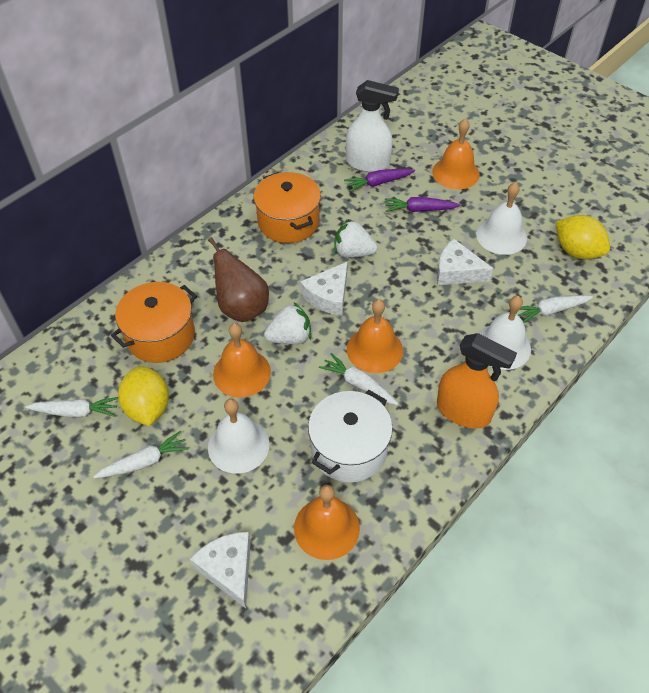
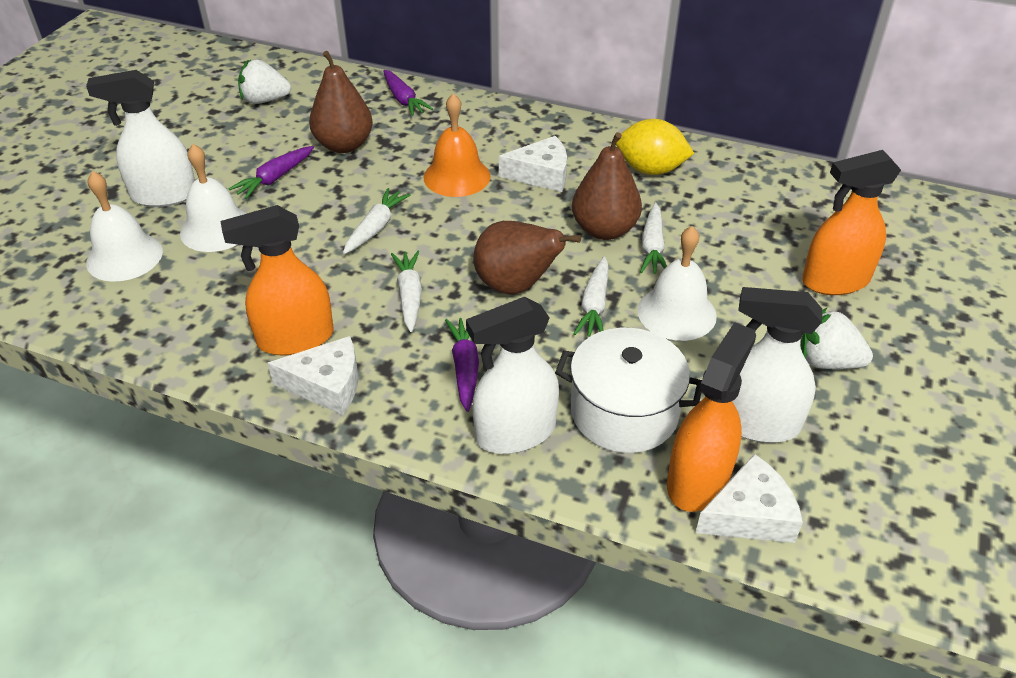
brown pear: 1 -> 3
orange bell: 4 -> 1
orange pot: 2 -> 0
orange spray bottle: 1 -> 3
purple carrot: 2 -> 3
white spray bottle: 1 -> 3
yellow lemon: 2 -> 1

